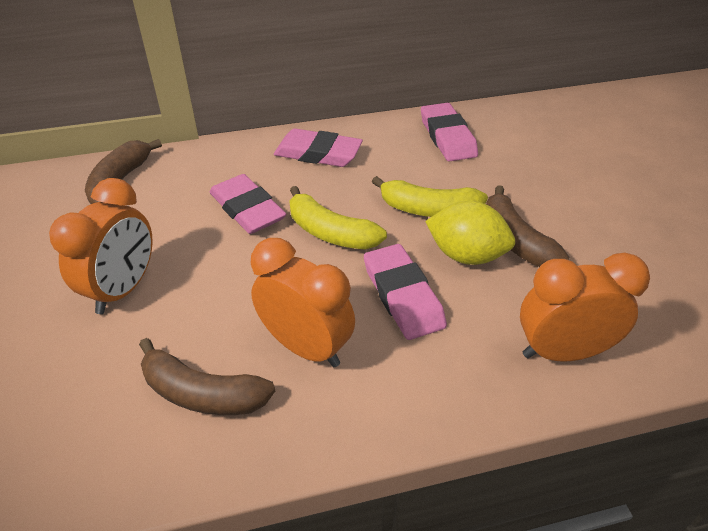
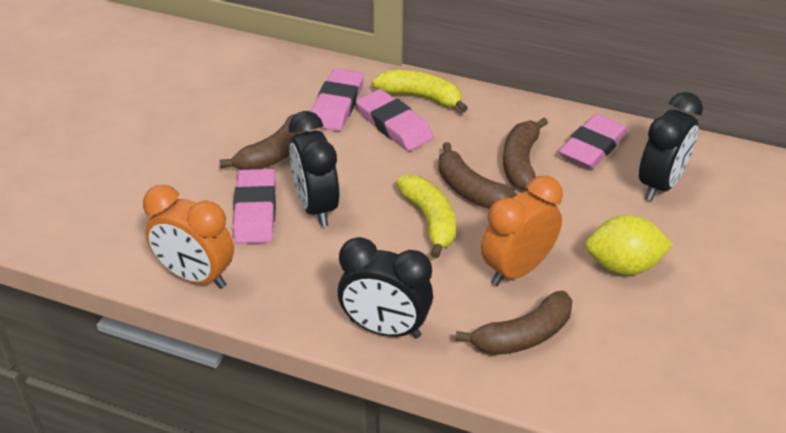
black clock: 0 -> 3
brown banana: 3 -> 4
orange clock: 3 -> 2

